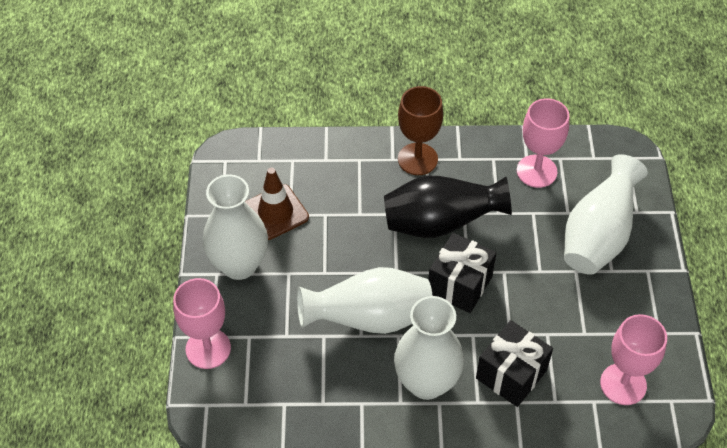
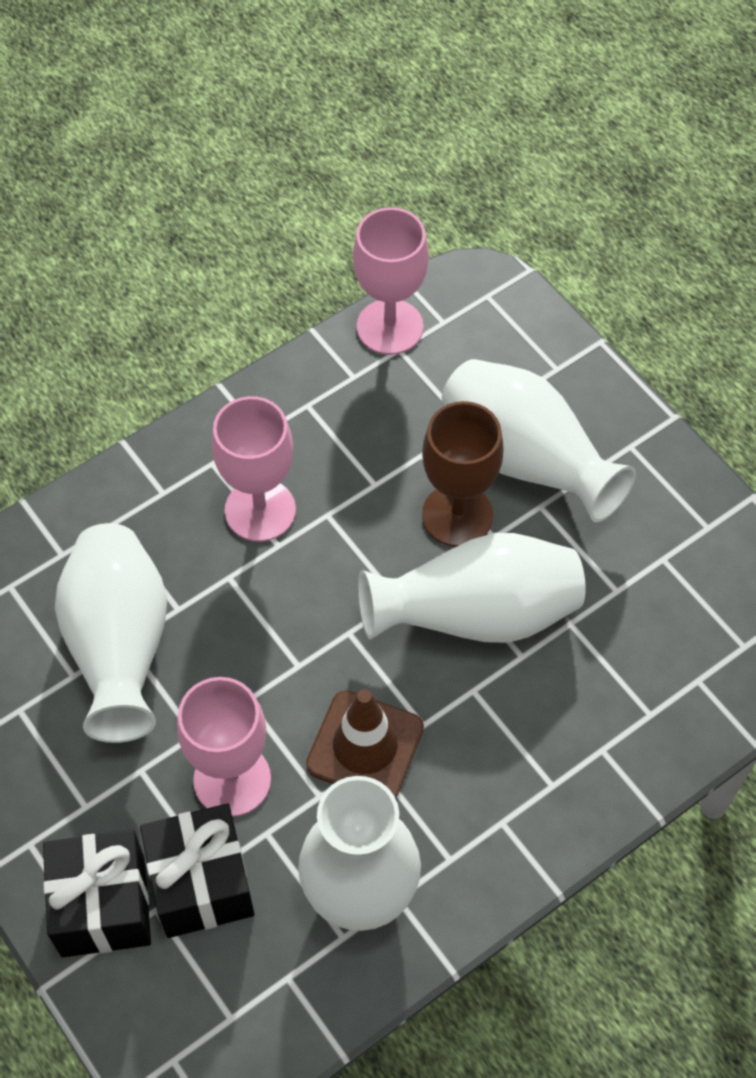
black vase: 1 -> 0

